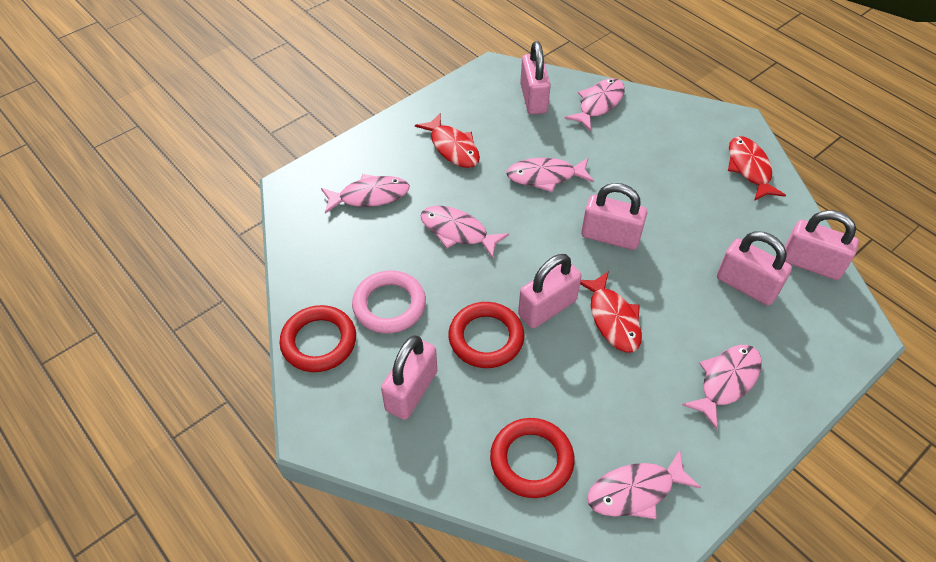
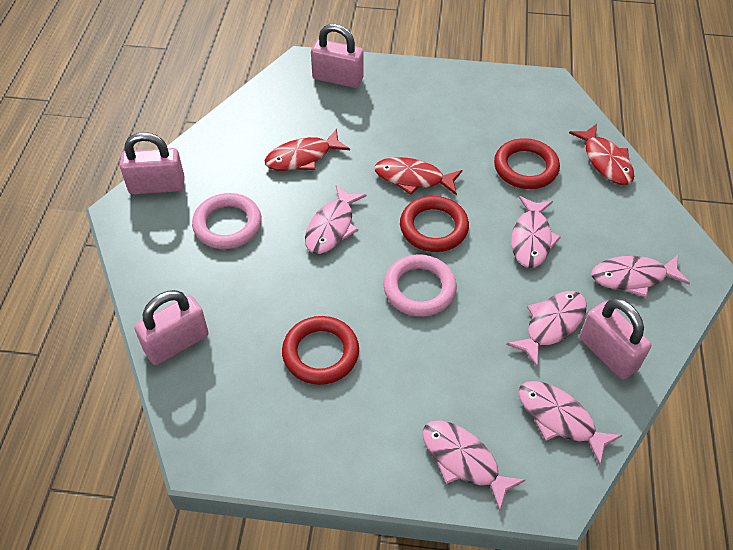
pink padlock: 6 -> 4
pink ring: 1 -> 2

